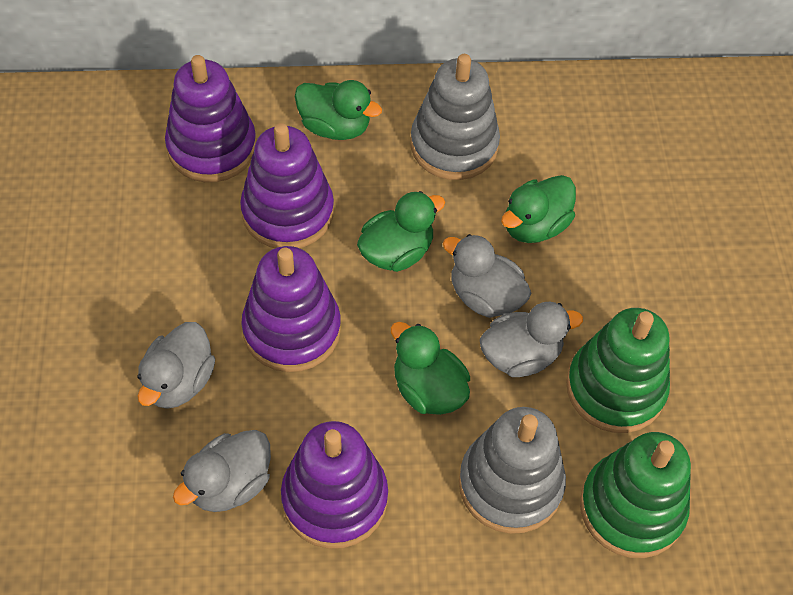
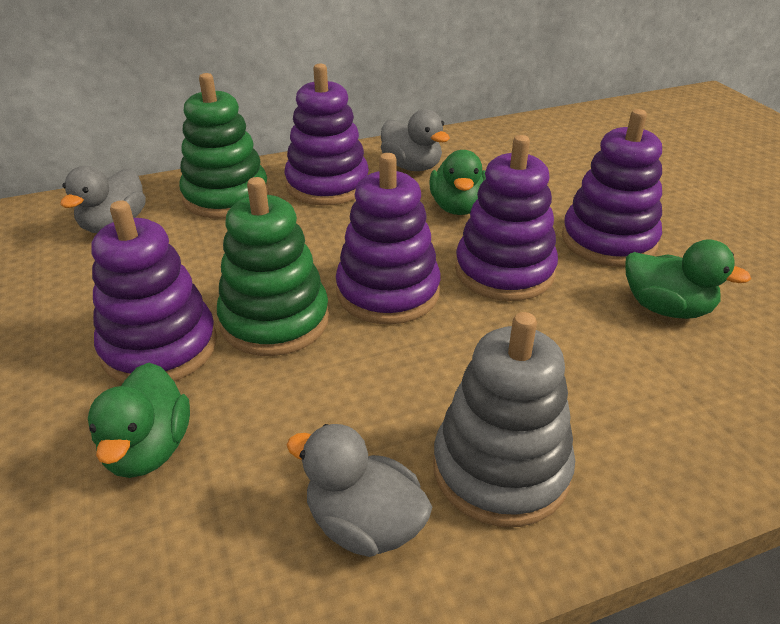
green duck: 4 -> 3
grey duck: 4 -> 3
grey stacking toy: 2 -> 1
purple stacking toy: 4 -> 5

